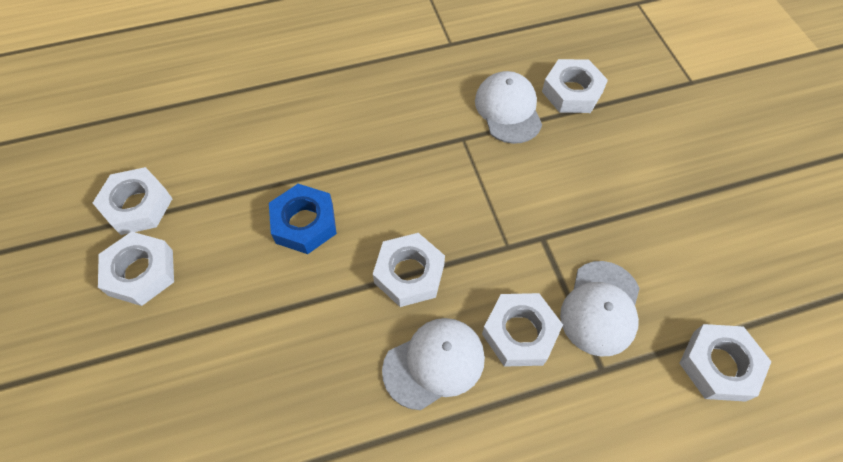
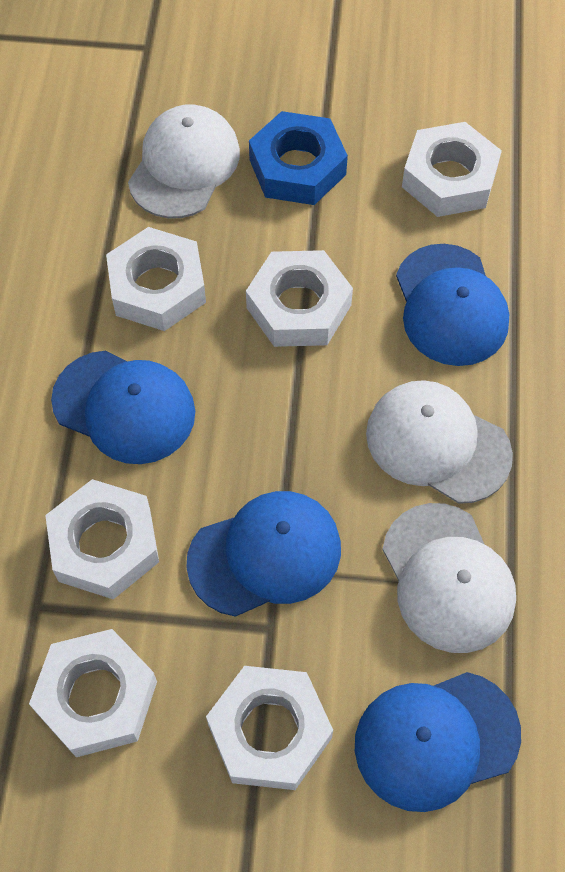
blue cap: 0 -> 4

